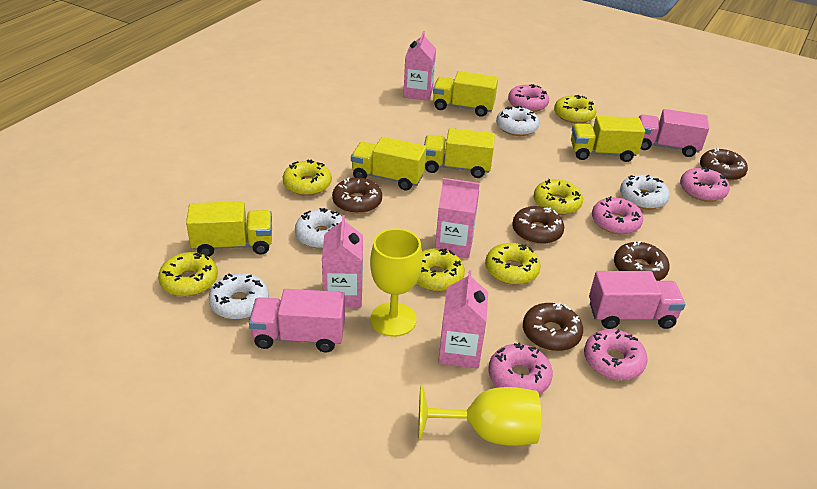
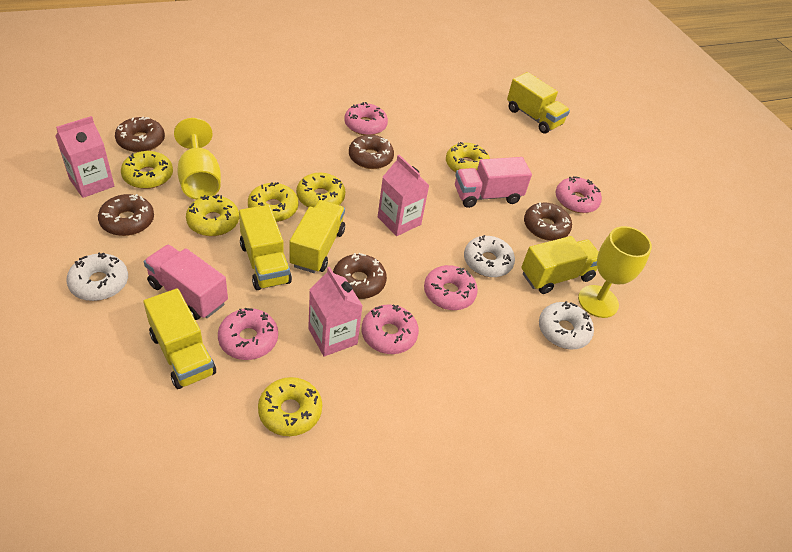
pink carton: 4 -> 3
pink truck: 3 -> 2
white donut: 4 -> 3

